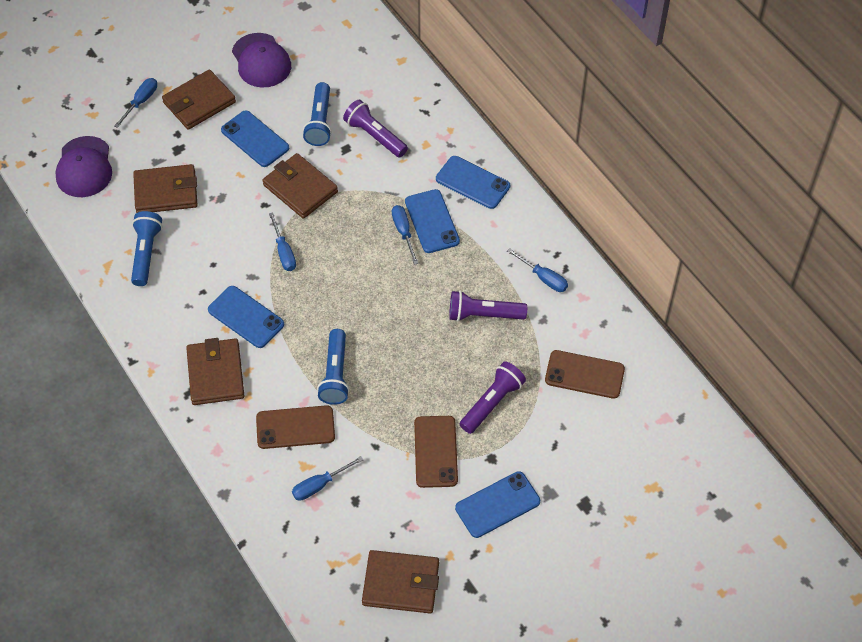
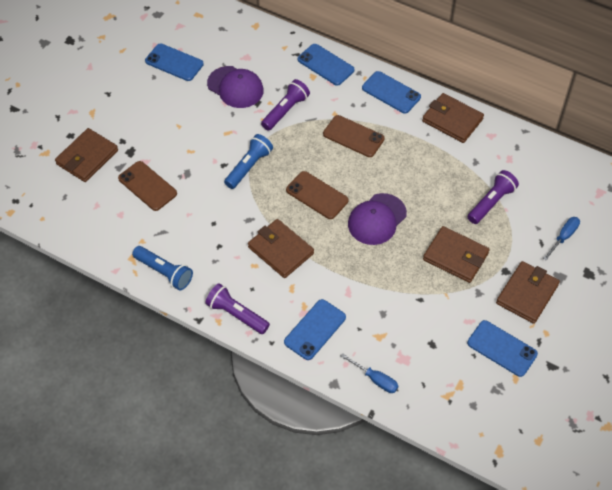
blue flashlight: 3 -> 2
blue screwdriver: 5 -> 2

